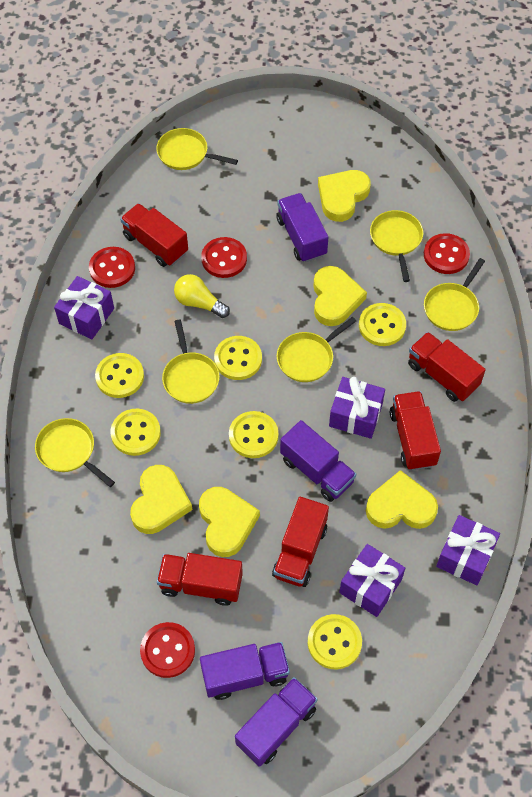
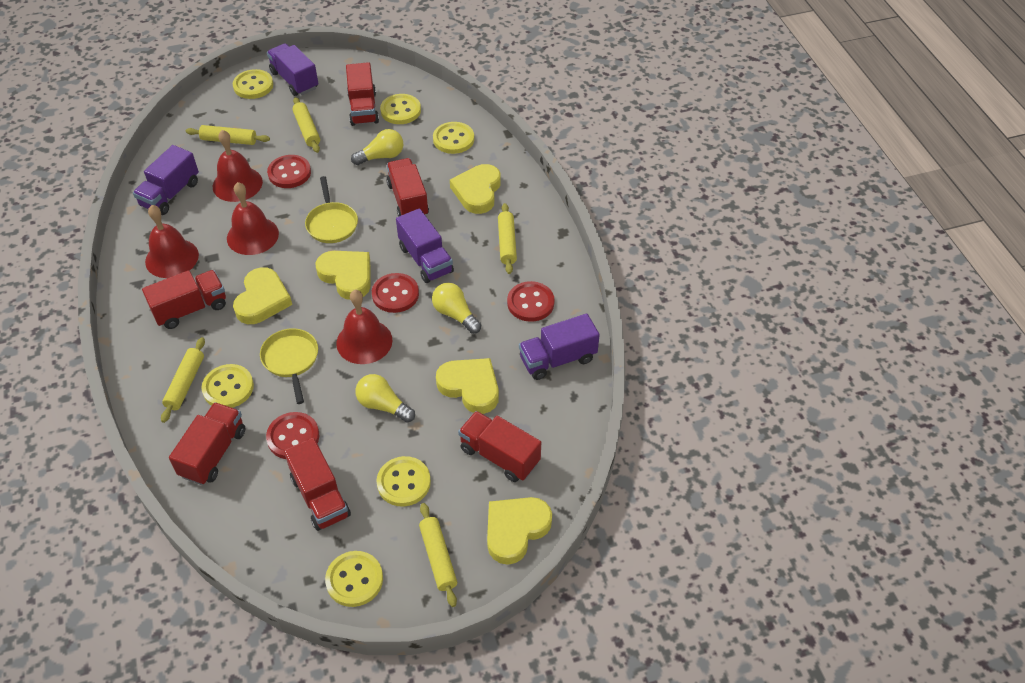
purple gift: 4 -> 0
red bell: 0 -> 4
red truck: 5 -> 6
yellow light bulb: 1 -> 3
yellow pan: 6 -> 2
yellow rolling pin: 0 -> 5

